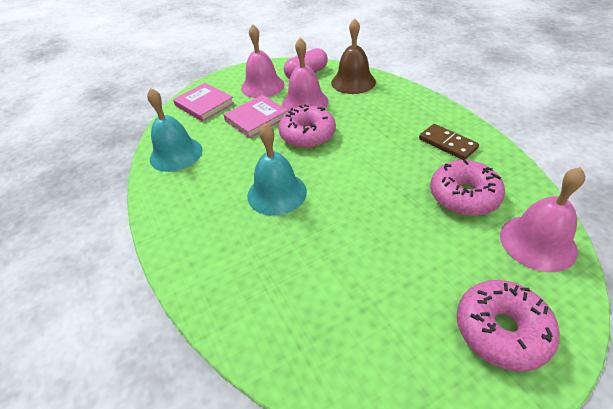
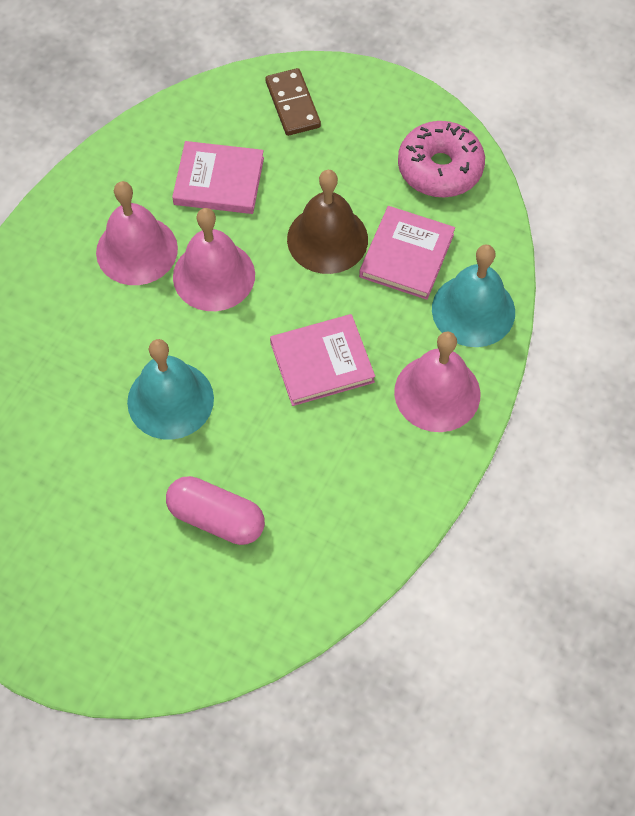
pink book: 2 -> 3
pink donut: 3 -> 1

